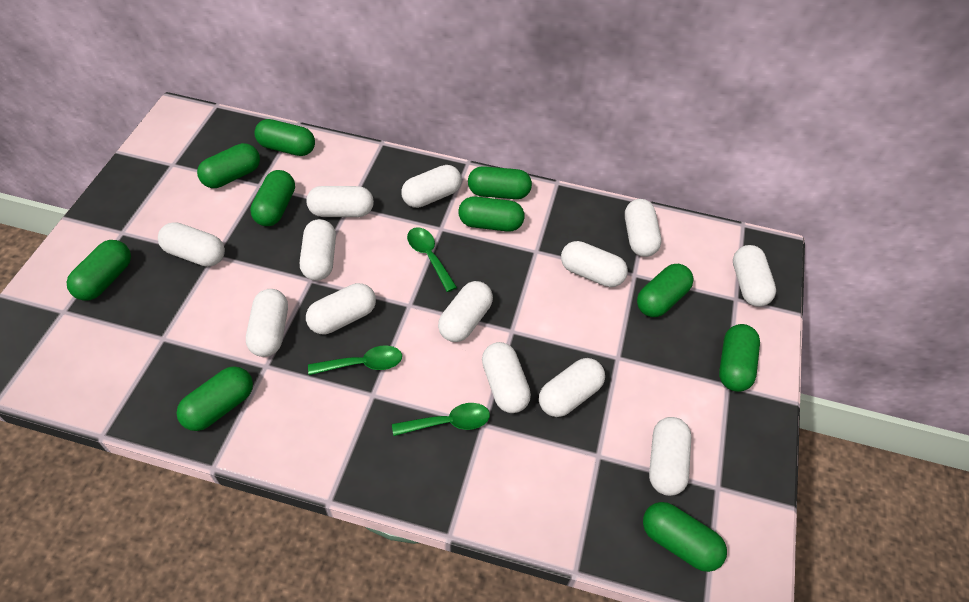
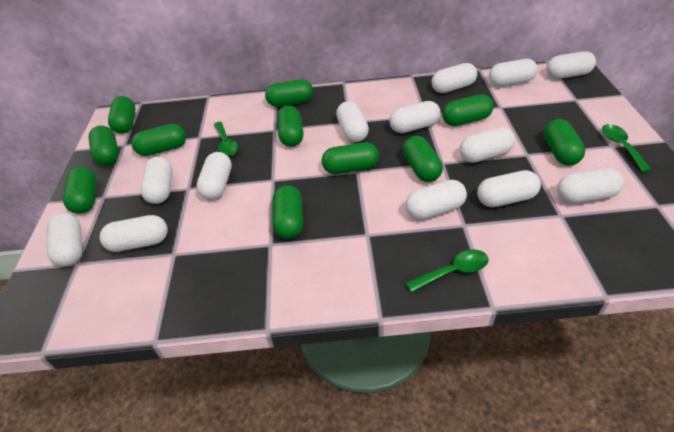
green capsule: 10 -> 11

